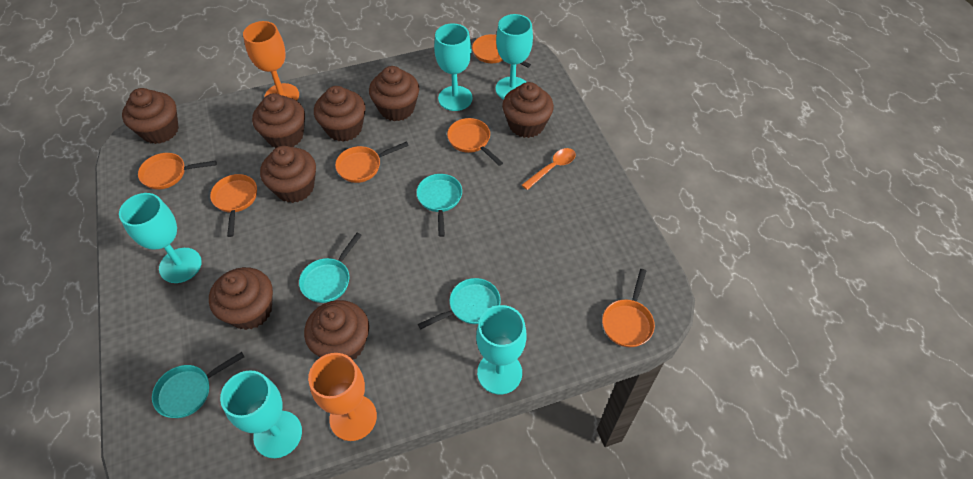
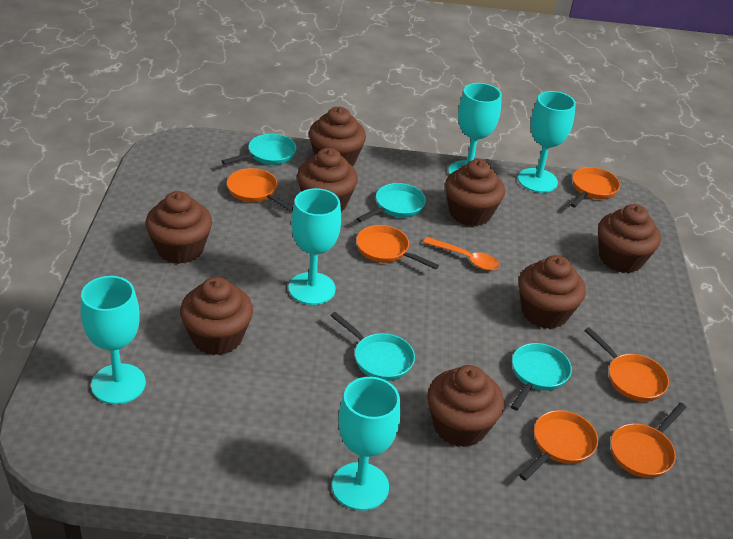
orange goblet: 2 -> 0

